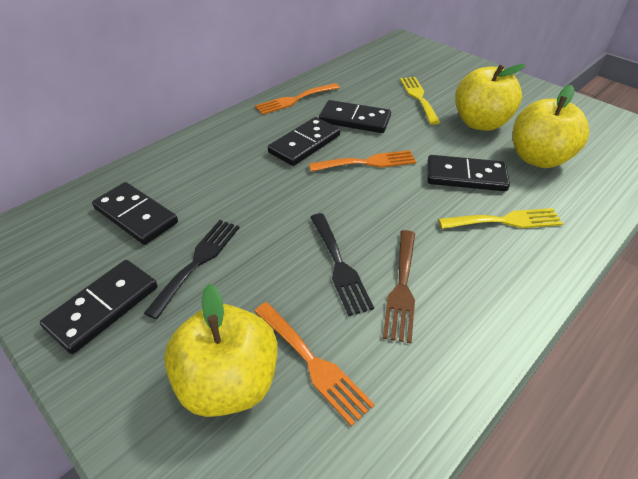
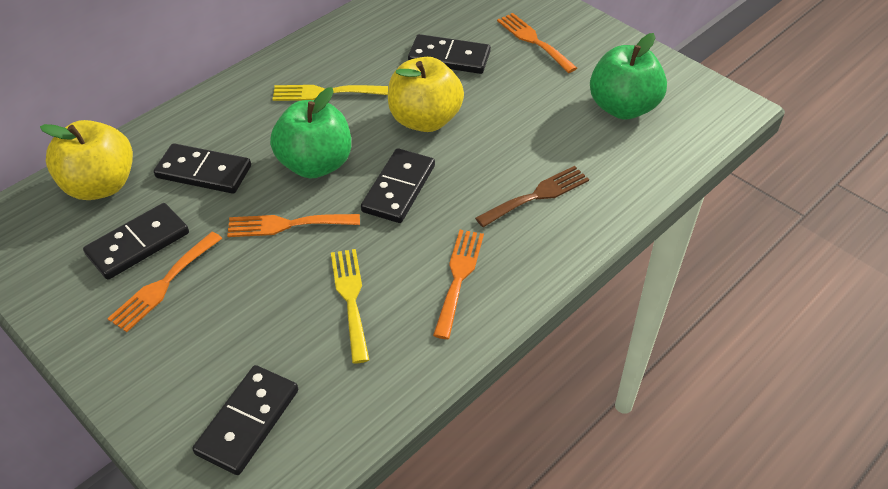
black fork: 2 -> 0
green apple: 0 -> 2
orange fork: 3 -> 4
yellow apple: 3 -> 2

